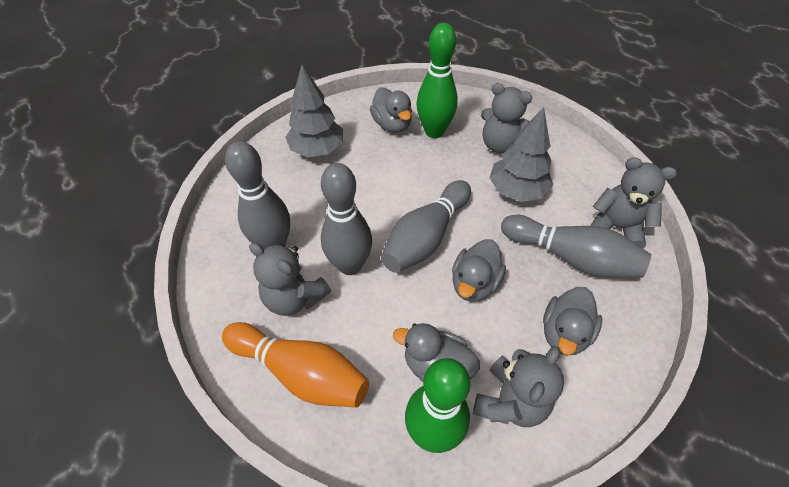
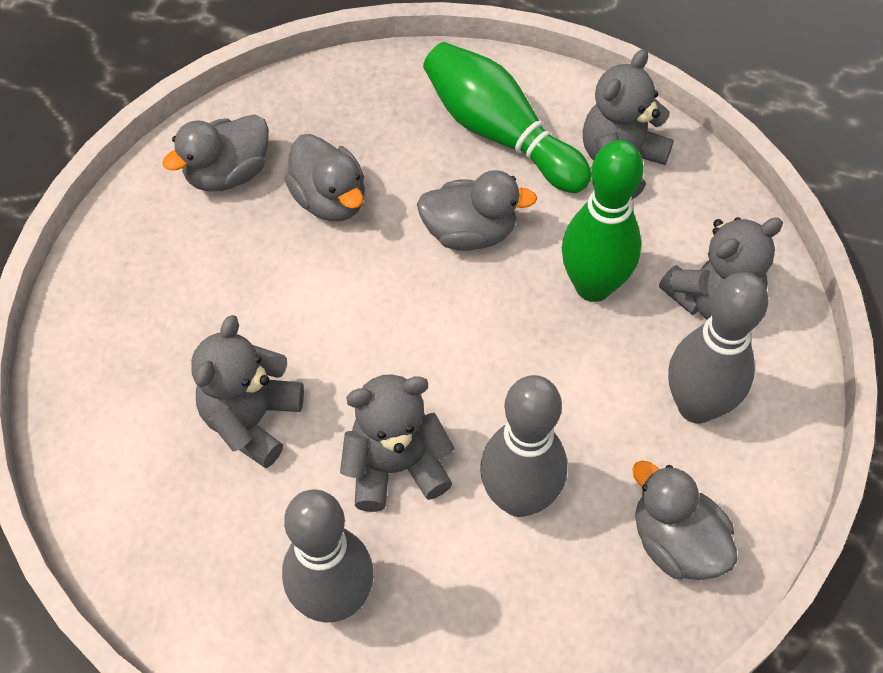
grey bowling pin: 4 -> 3
grey tree: 2 -> 0
orange bowling pin: 1 -> 0

